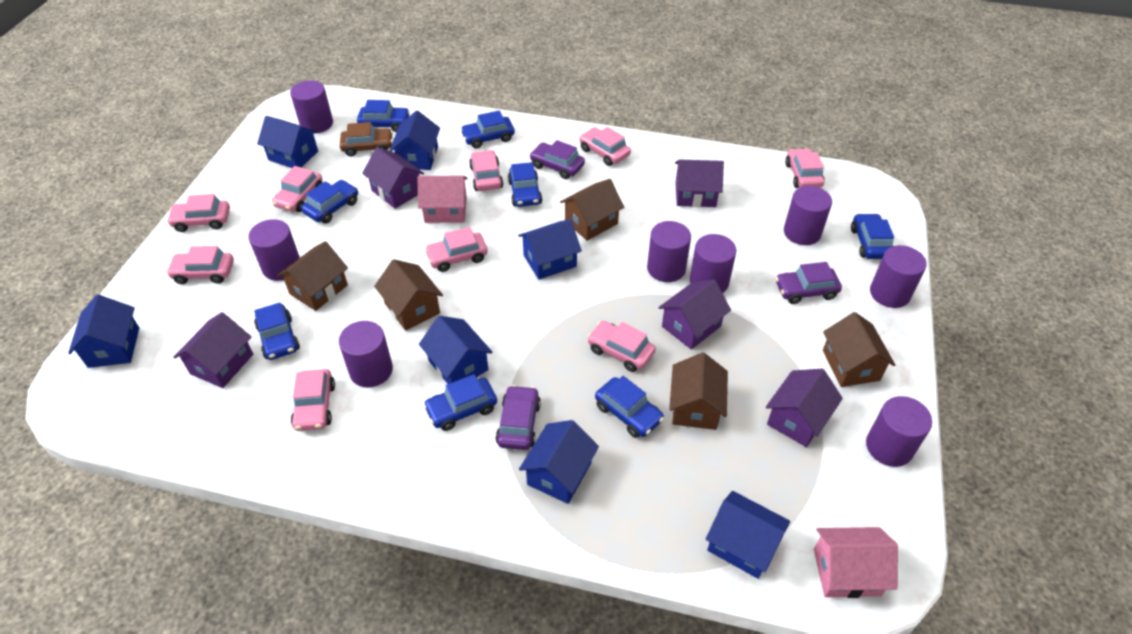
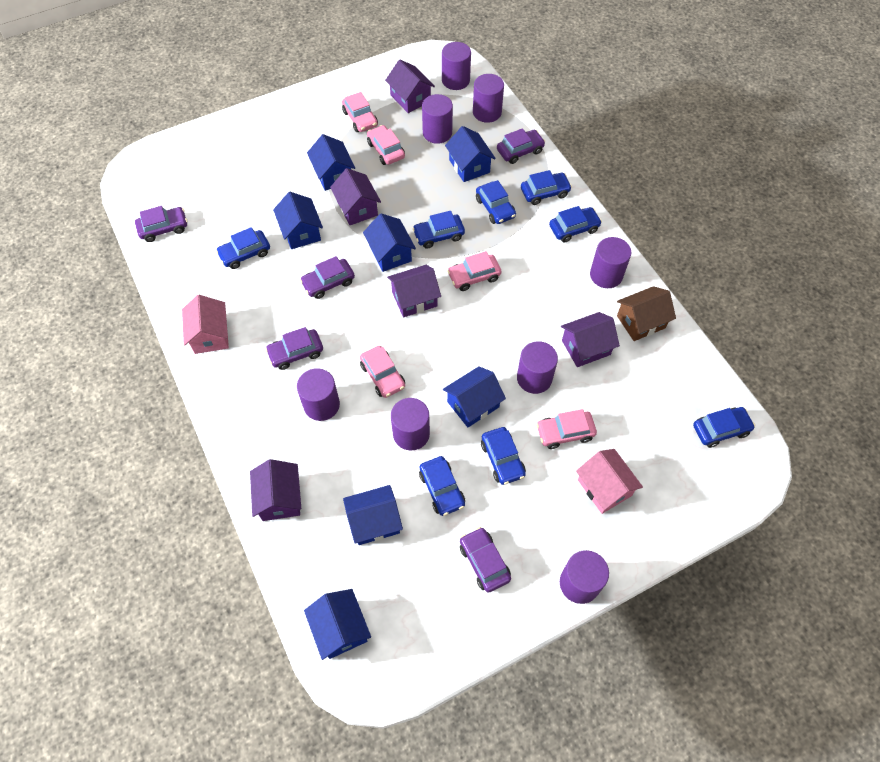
brown car: 1 -> 0
brown house: 5 -> 1
pink car: 9 -> 5
purple car: 3 -> 5

